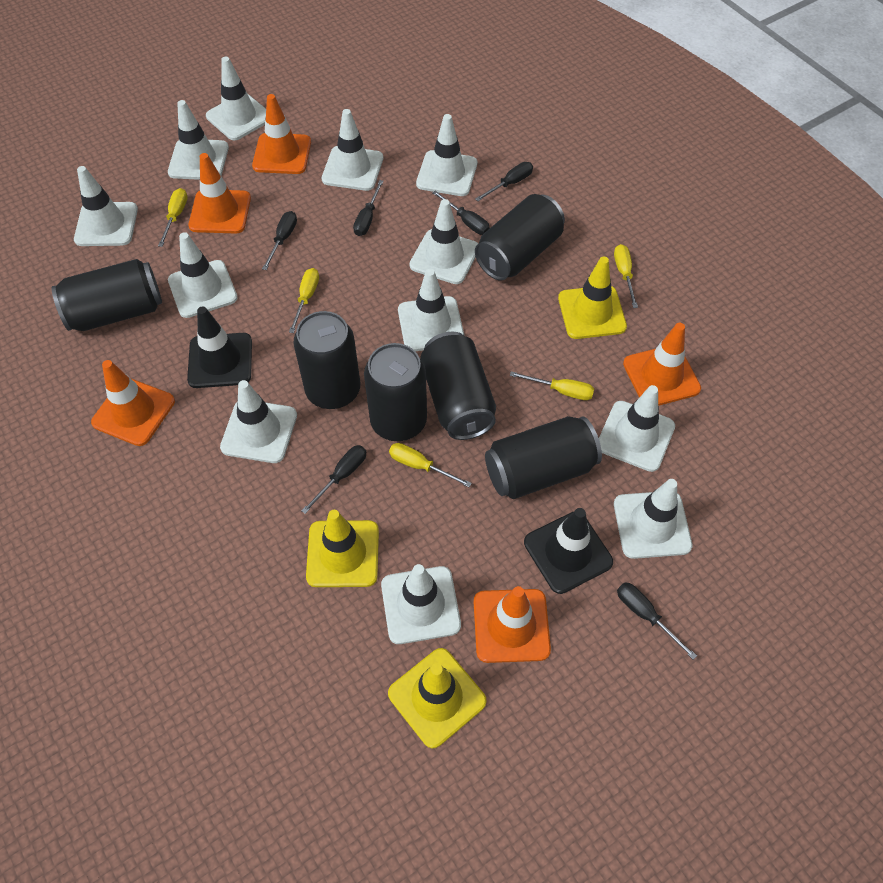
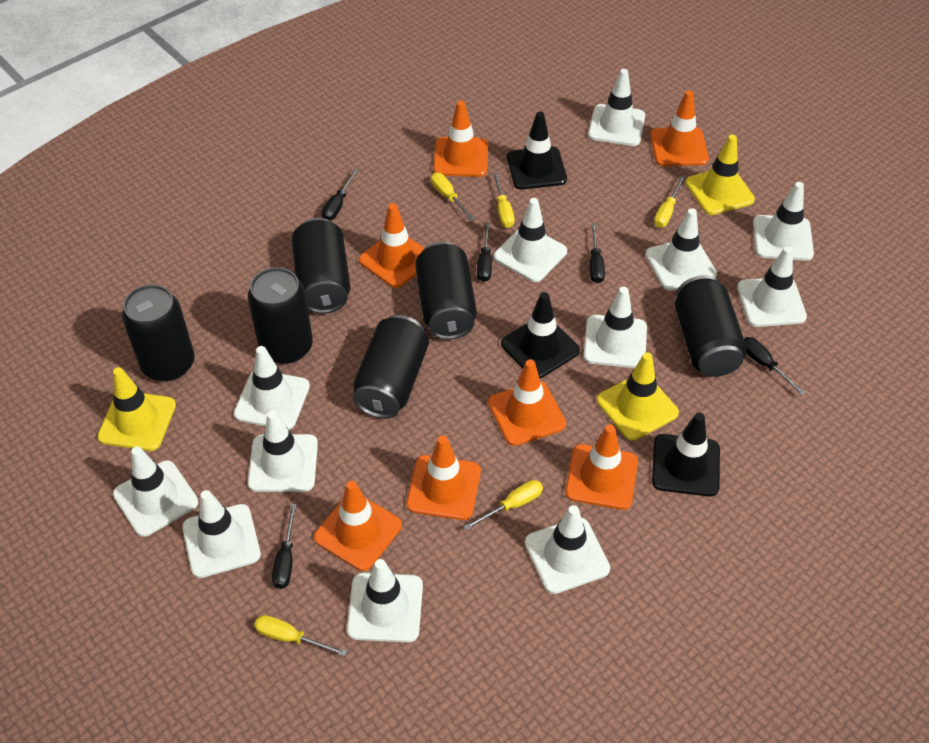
black screwdriver: 6 -> 5
black traffic cone: 2 -> 3
orange traffic cone: 5 -> 7

